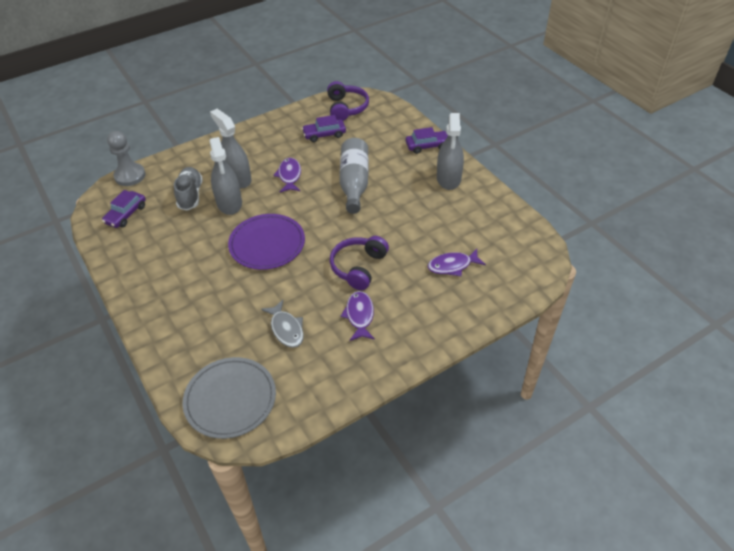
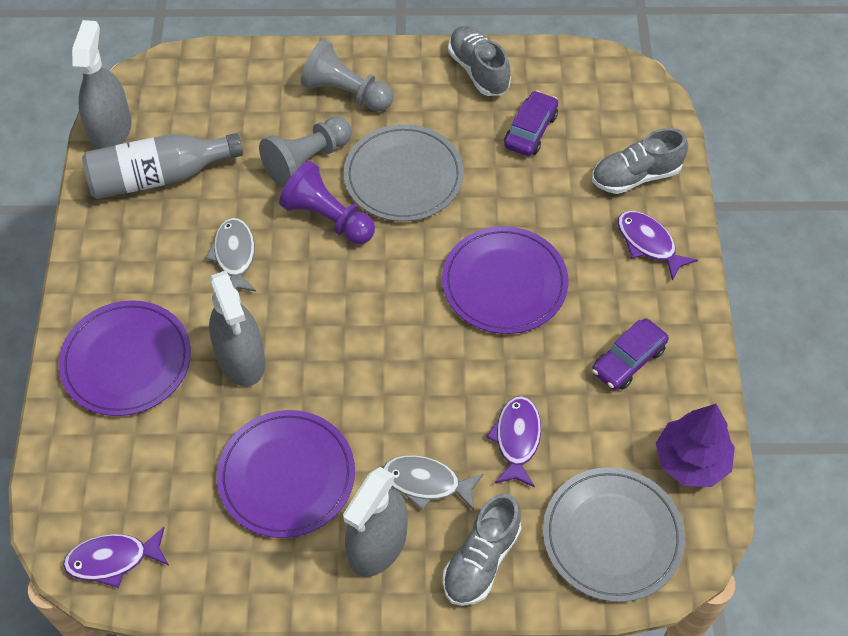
grey fish: 1 -> 2
grey pawn: 1 -> 2
grey plate: 1 -> 2
grey shoe: 1 -> 3
purple car: 3 -> 2
purple headphones: 2 -> 0
purple pawn: 0 -> 1
purple plate: 1 -> 3
purple tree: 0 -> 1

